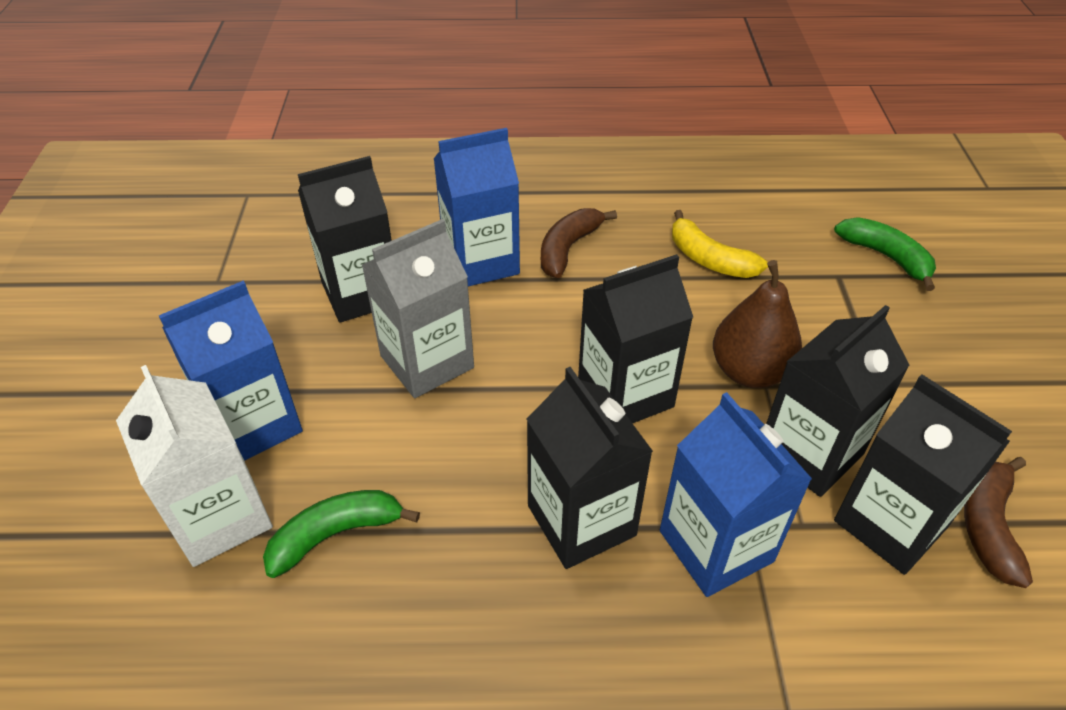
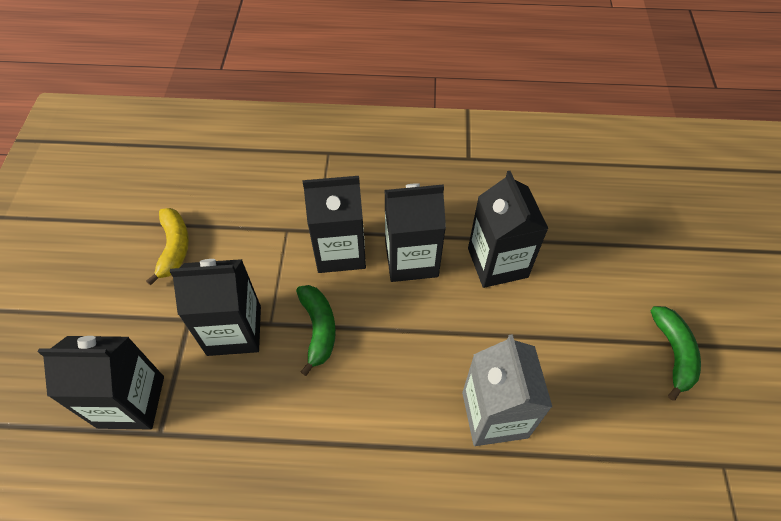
blue carton: 3 -> 0
brown banana: 2 -> 0
brown pear: 1 -> 0
white carton: 1 -> 0

